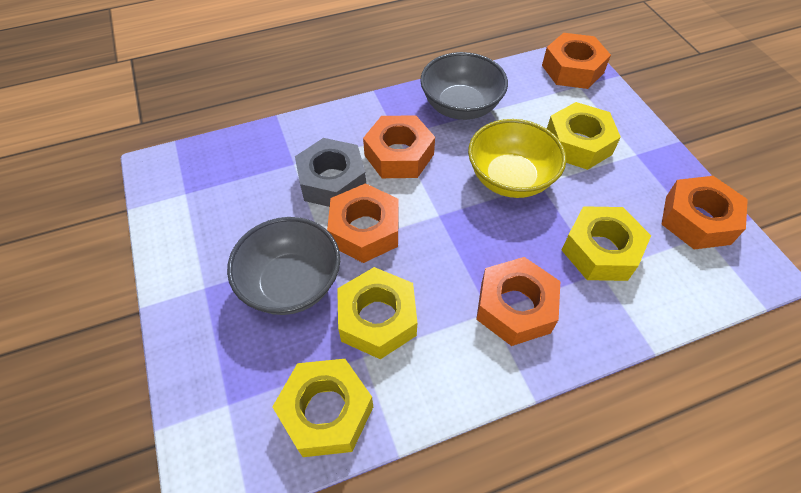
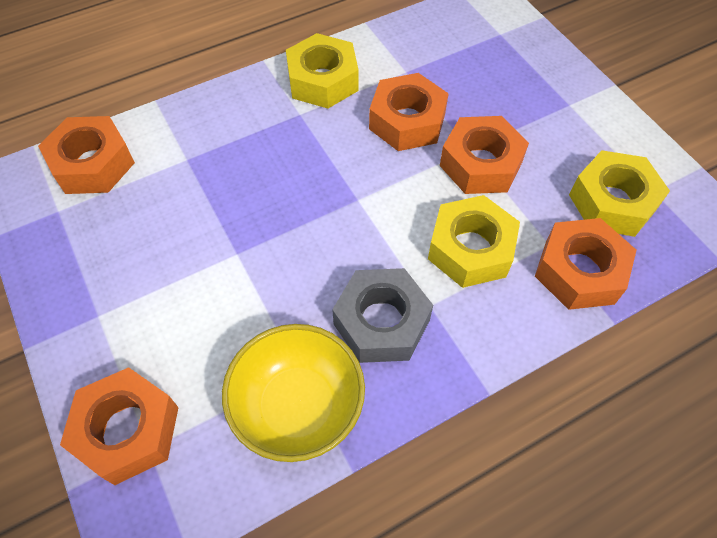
grey bowl: 2 -> 0
yellow nut: 4 -> 3

